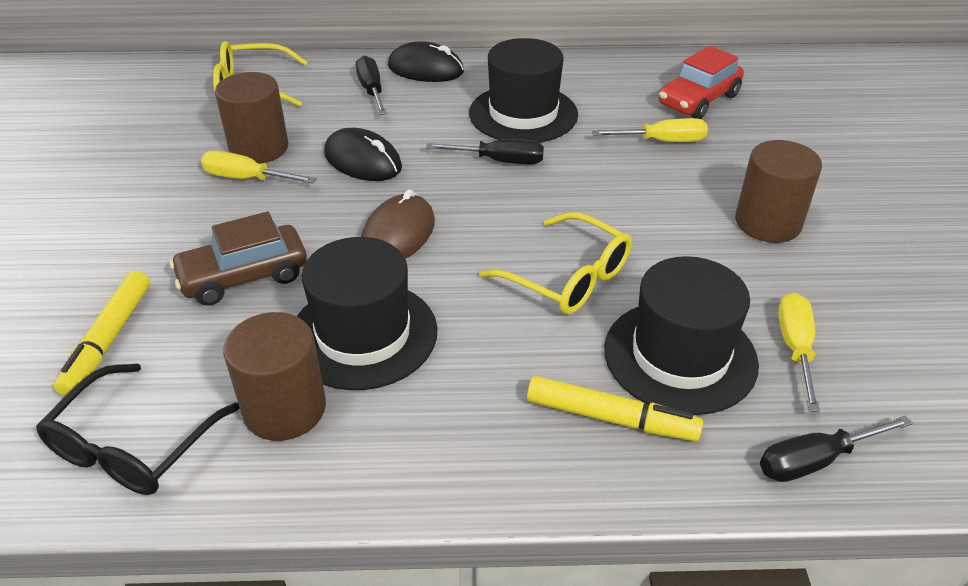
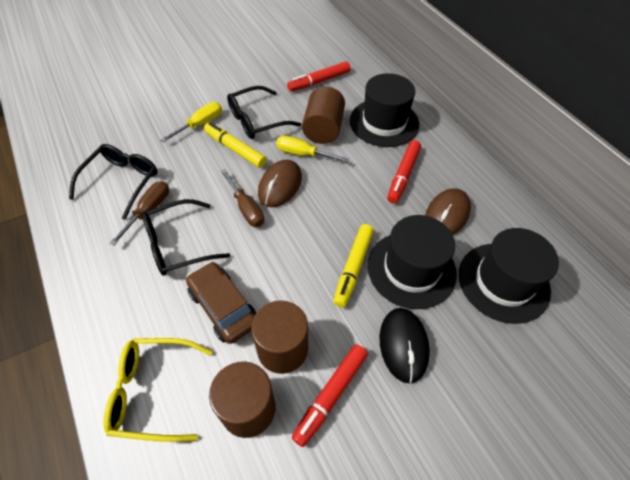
black glasses: 1 -> 3
black mouse: 2 -> 1
black screwdriver: 3 -> 0
brown mouse: 1 -> 2
brown screwdriver: 0 -> 2
red car: 1 -> 0
red marker: 0 -> 3
yellow glasses: 2 -> 1
yellow screwdriver: 3 -> 2

